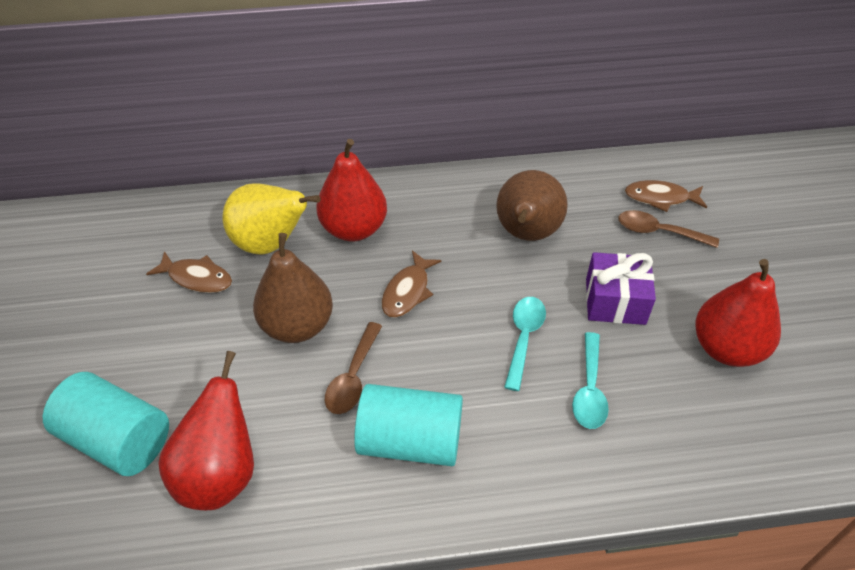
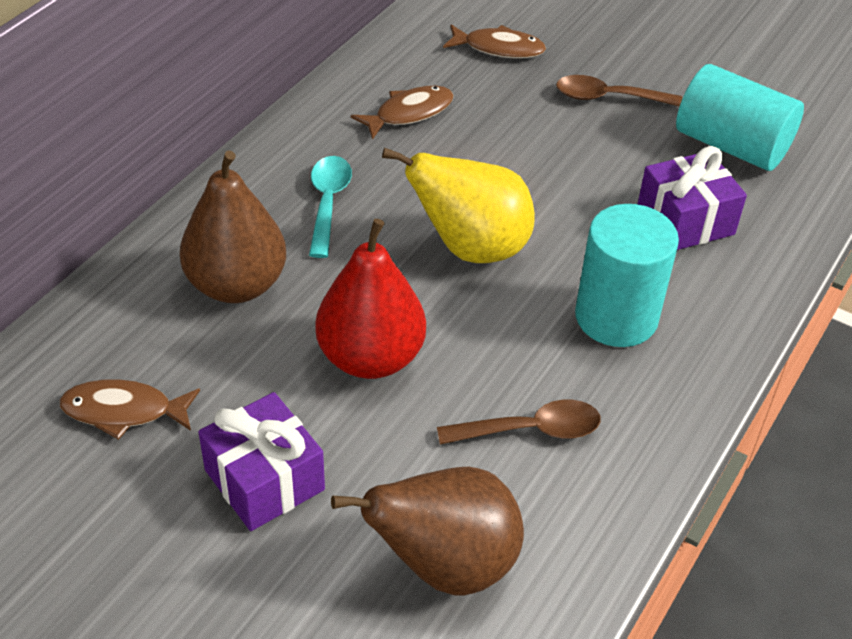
purple gift: 1 -> 2
red pear: 3 -> 1
turquoise spoon: 2 -> 1

